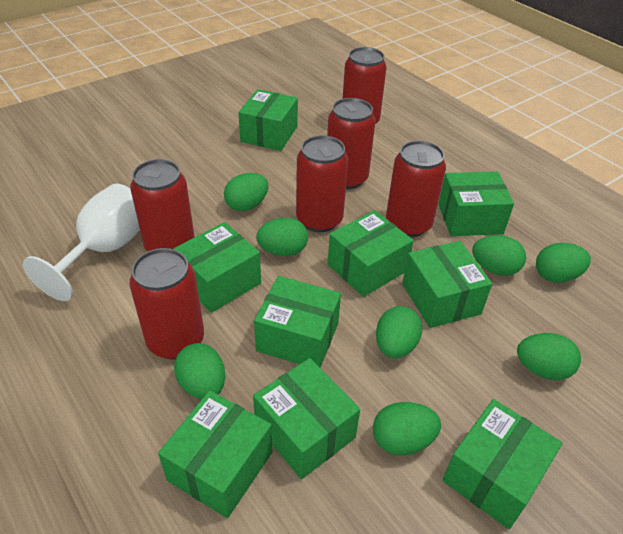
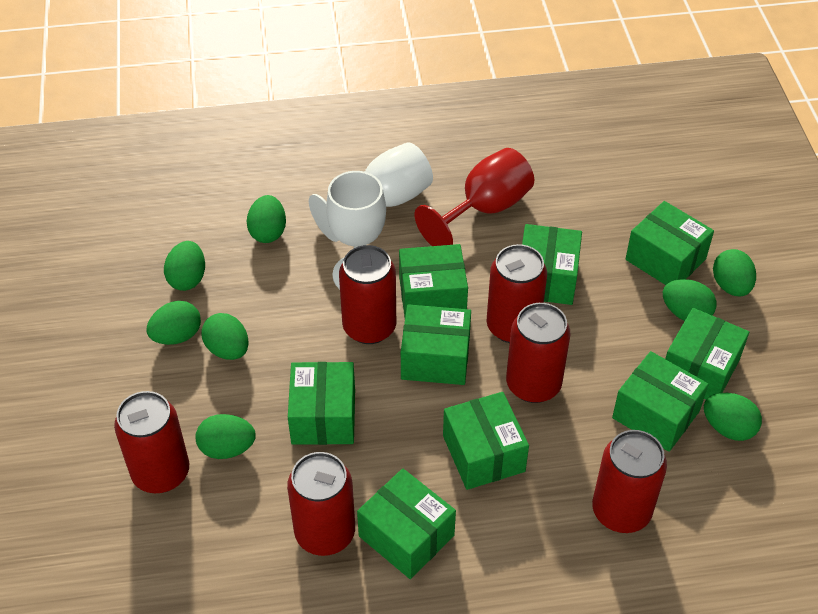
red goblet: 0 -> 1
white goblet: 1 -> 2

